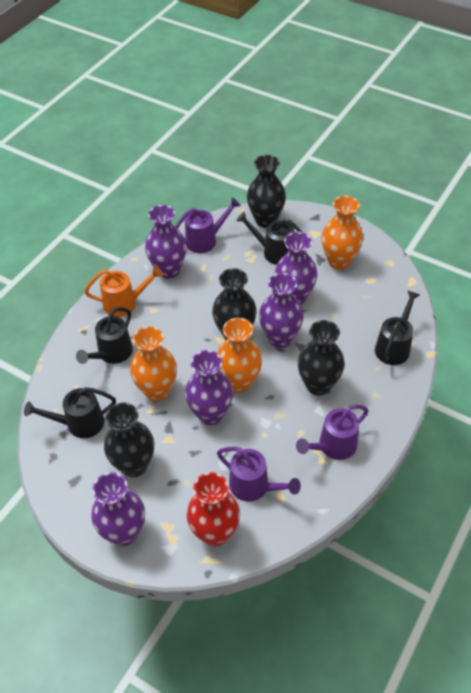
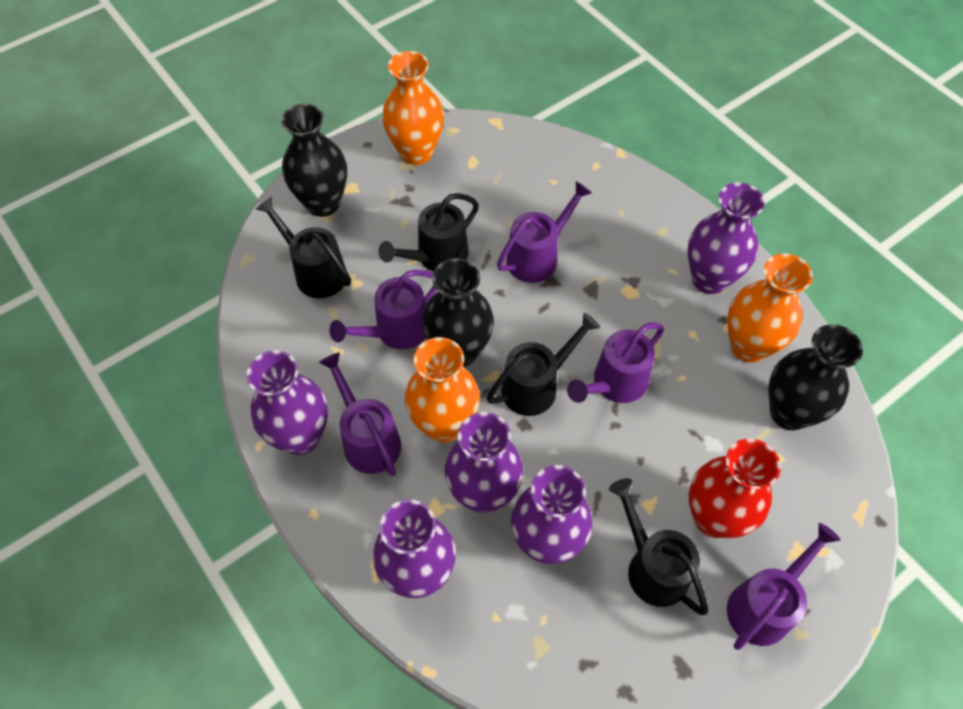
black vase: 4 -> 3
orange watering can: 1 -> 0
purple watering can: 3 -> 5

